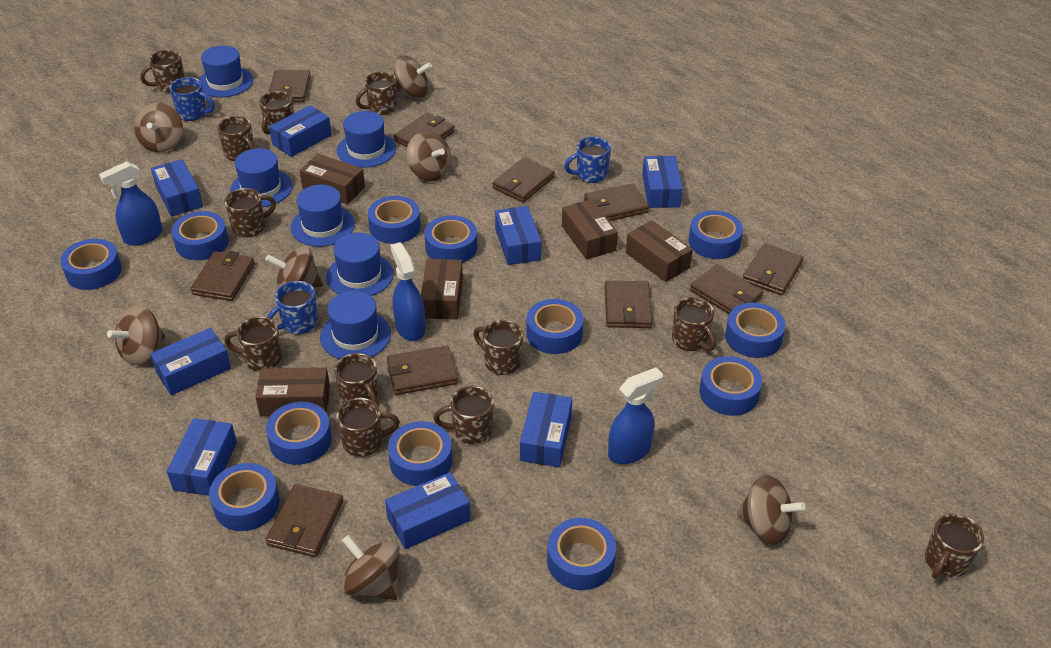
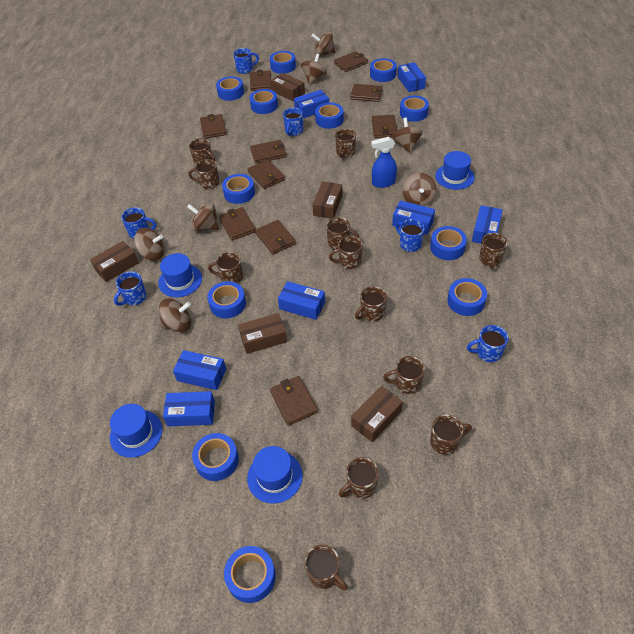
blue box: 8 -> 7
blue hat: 6 -> 4
blue mug: 3 -> 6
blue spray bottle: 3 -> 1

